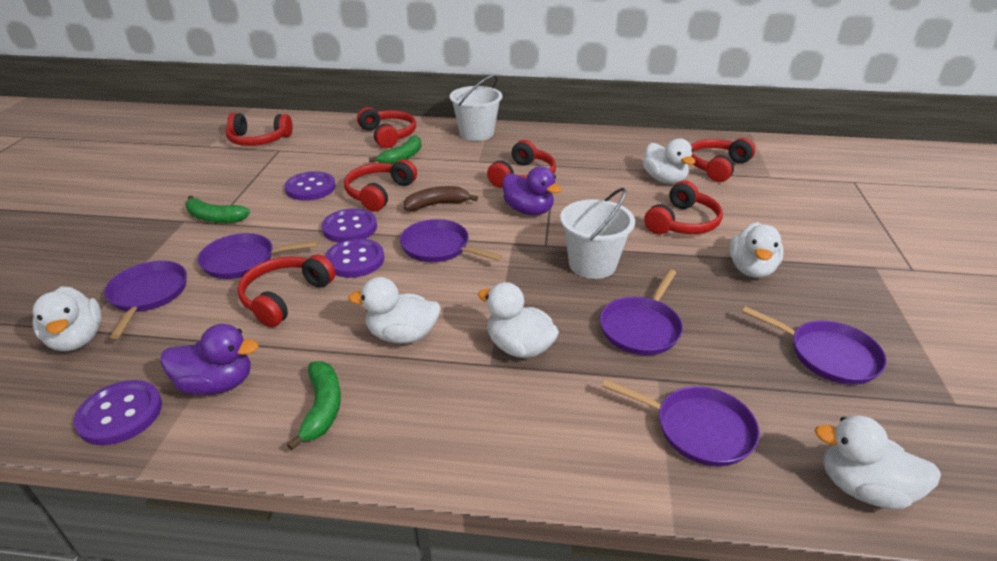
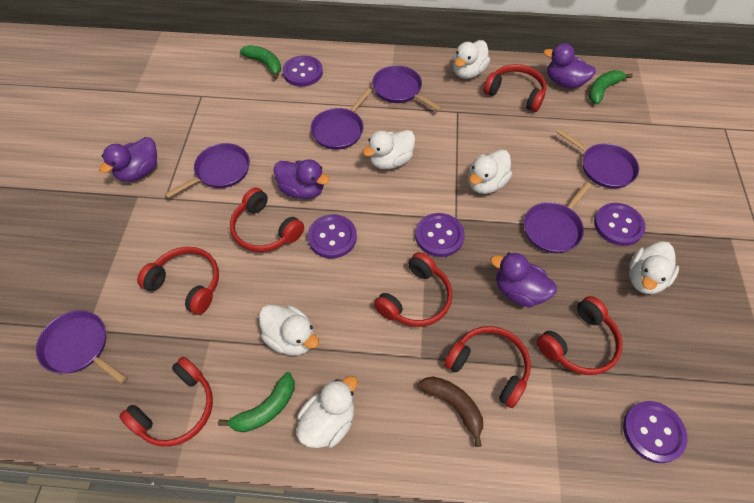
purple button: 4 -> 5
purple duck: 2 -> 4
white bucket: 2 -> 0

